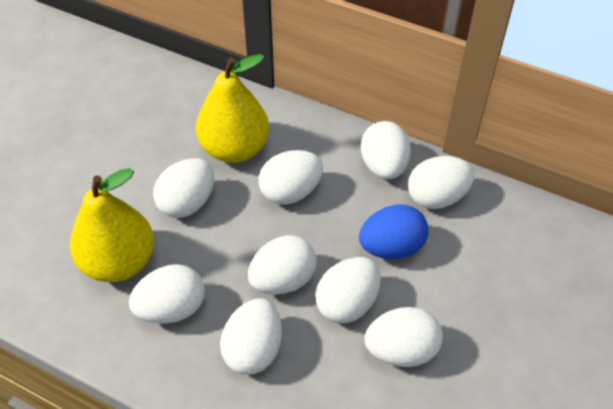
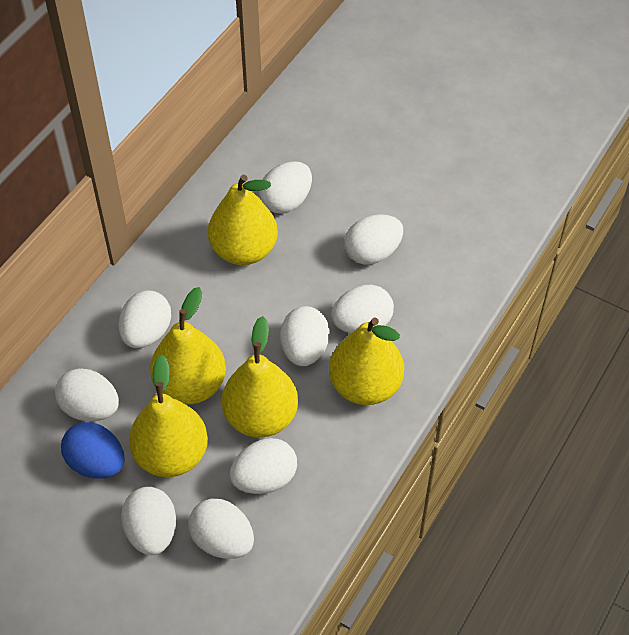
yellow pear: 2 -> 5

